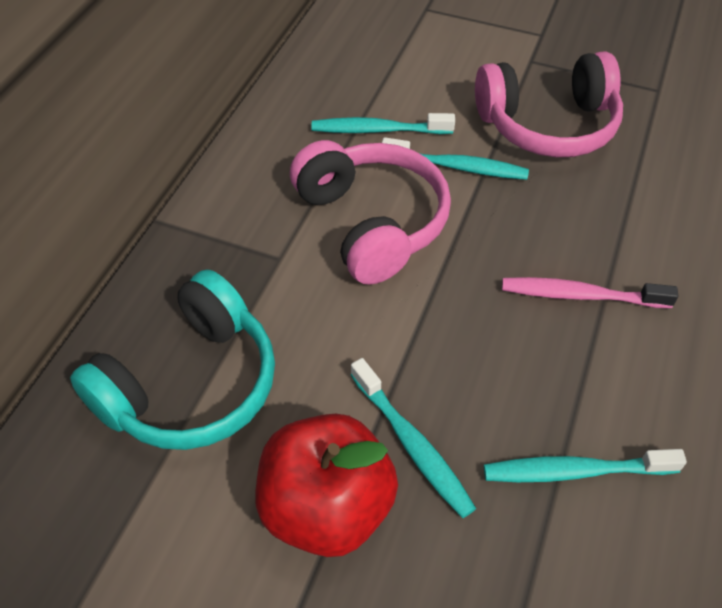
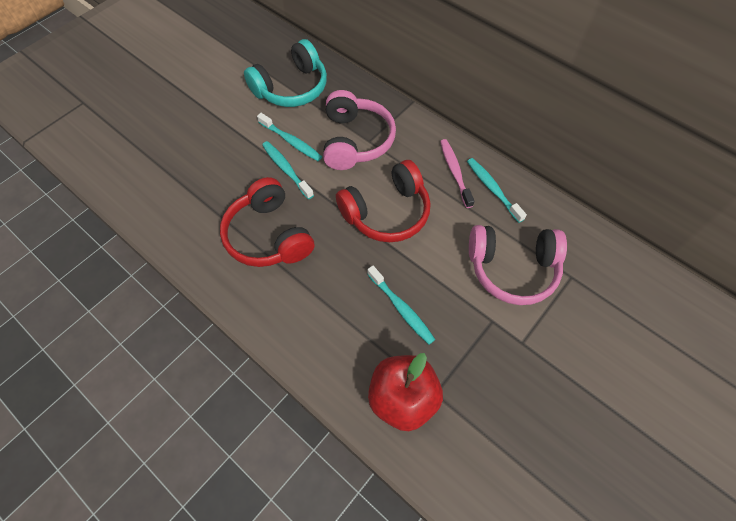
red headphones: 0 -> 2

